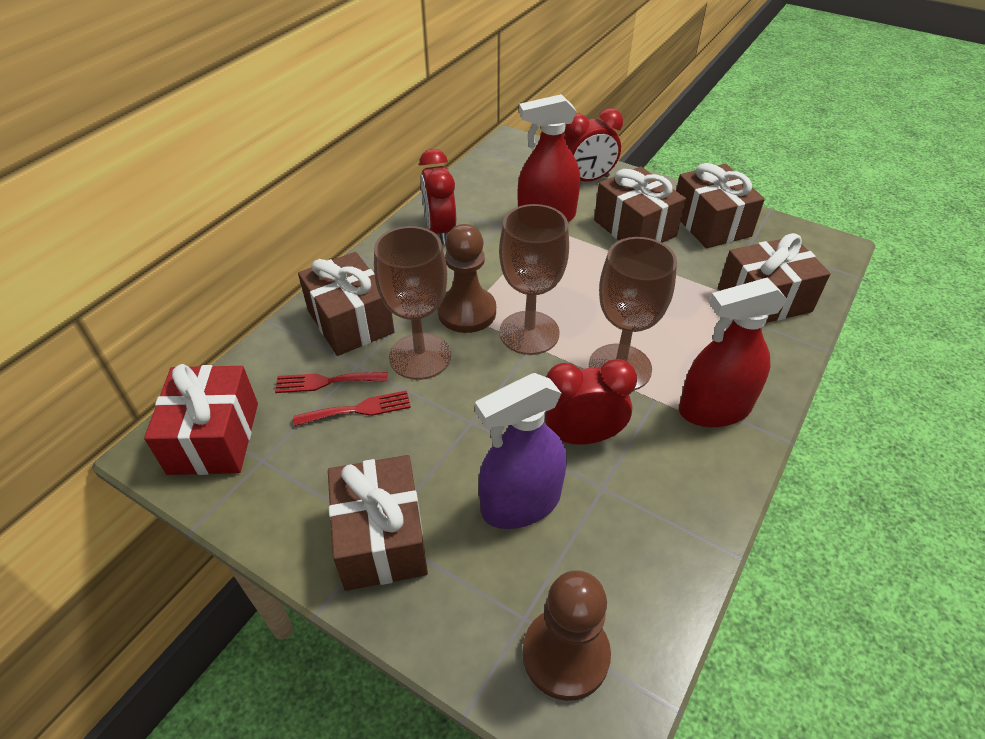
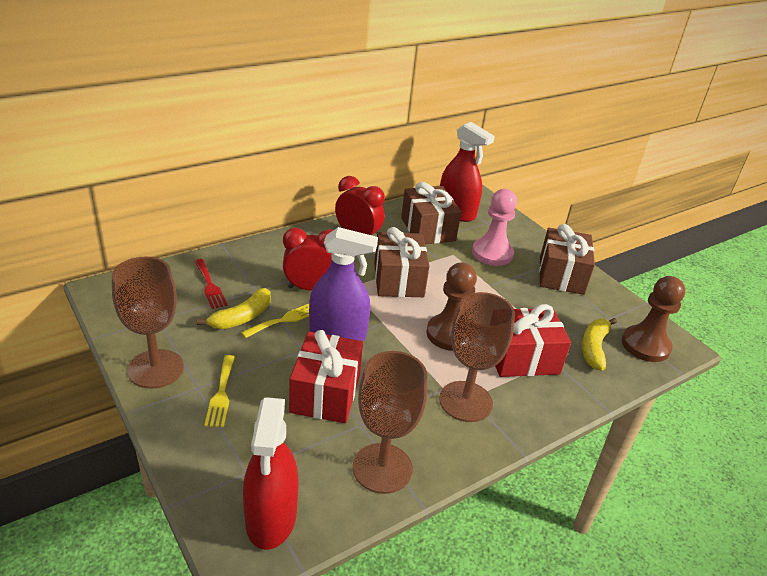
brown gift: 5 -> 3
pink pawn: 0 -> 1
red clock: 3 -> 2
red fork: 2 -> 1
red gift: 1 -> 2
yellow banana: 0 -> 2
yellow fork: 0 -> 2

